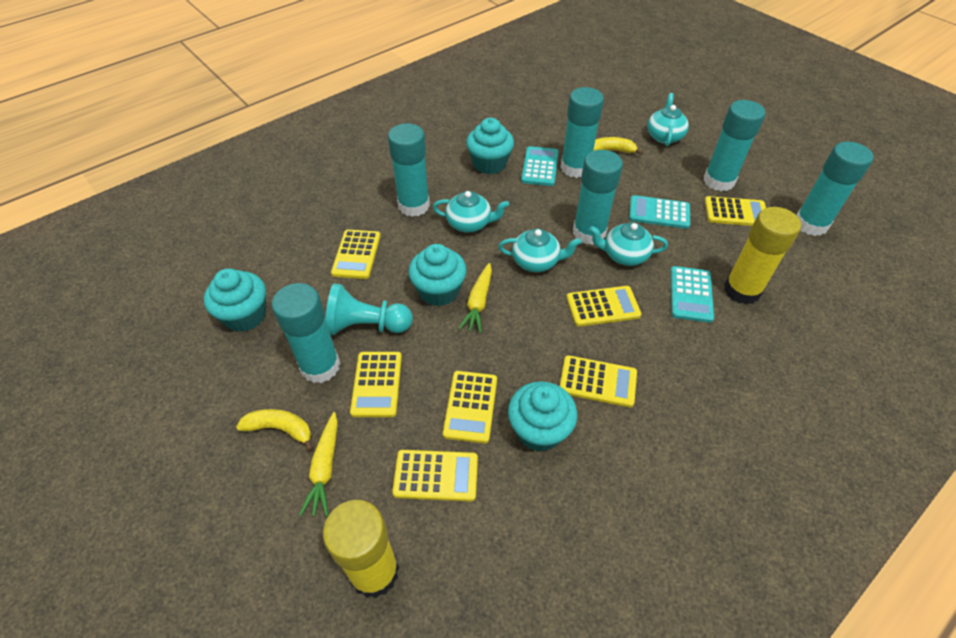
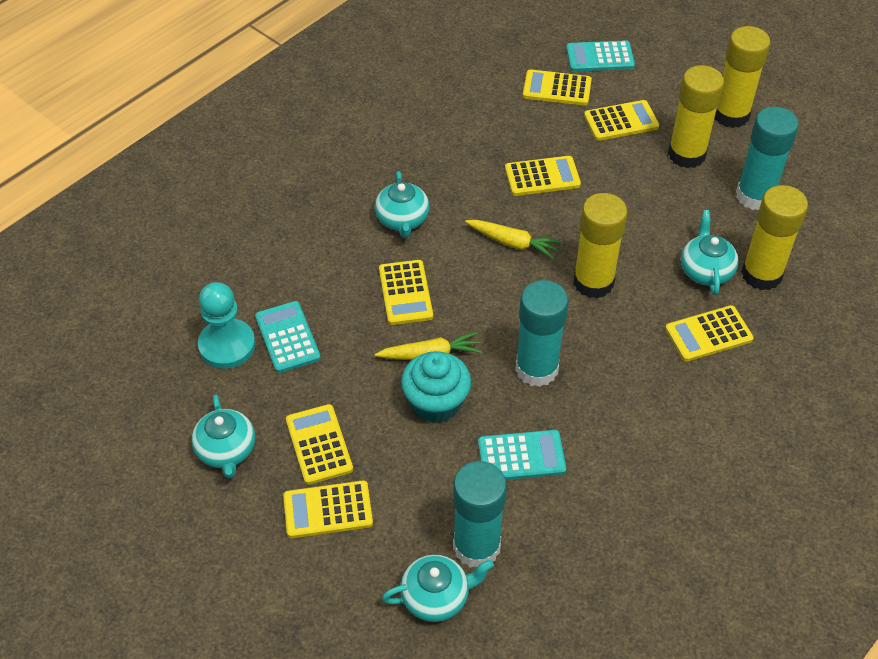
turquoise cupcake: 4 -> 1
turquoise glue stick: 6 -> 3
yellow banana: 2 -> 0
yellow glue stick: 2 -> 4

